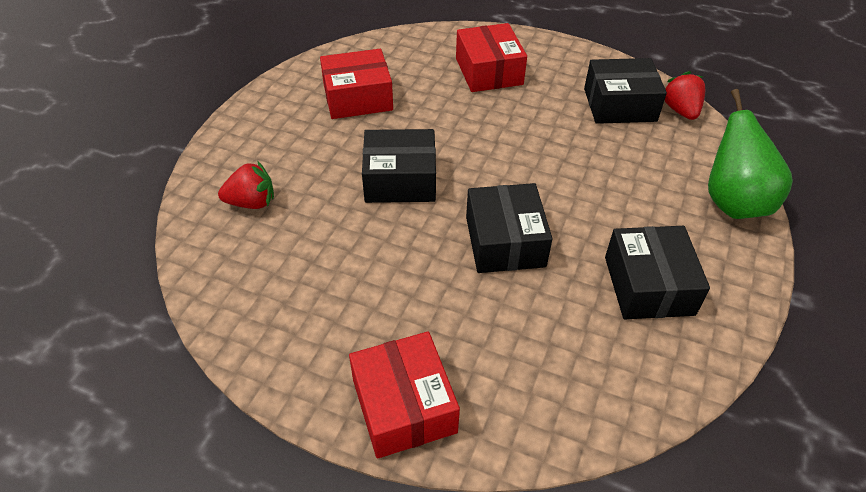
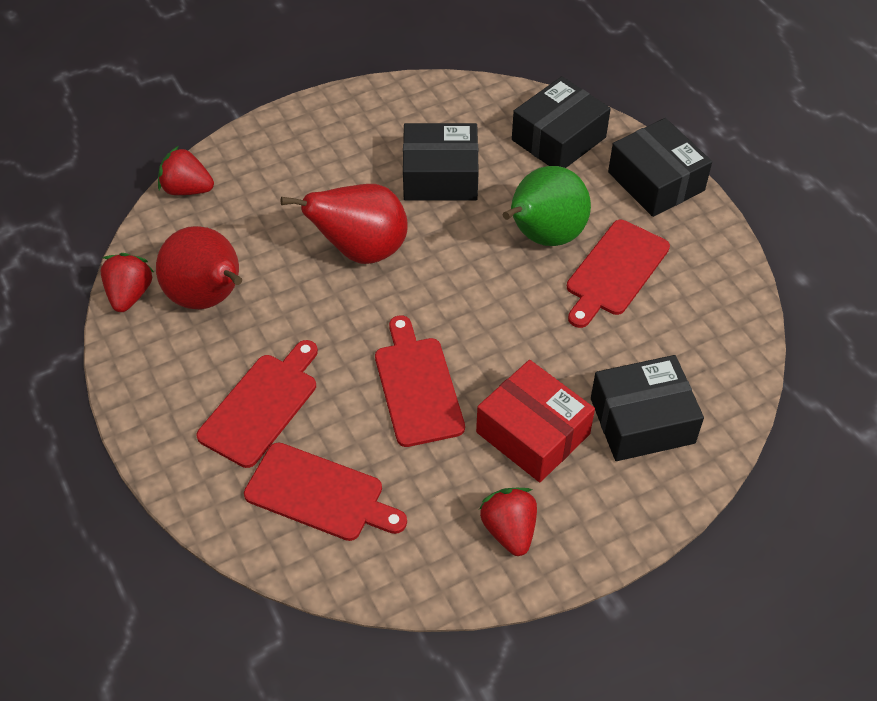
red box: 3 -> 1
red cutting board: 0 -> 4
red pear: 0 -> 2
red strawberry: 2 -> 3

